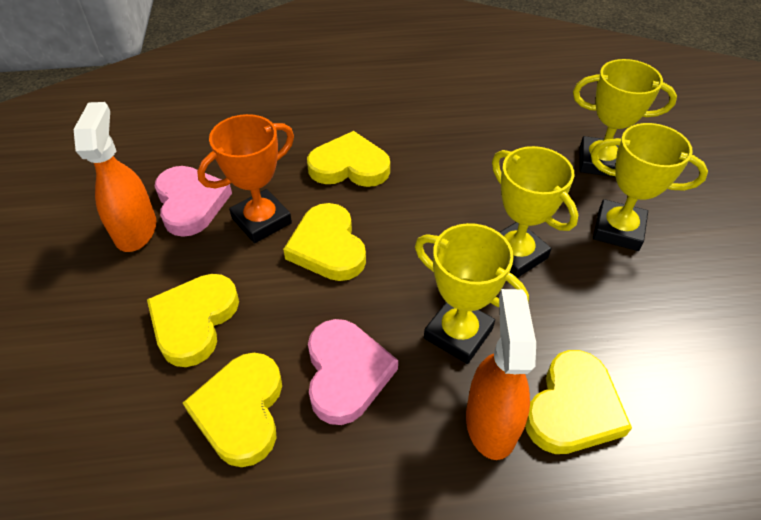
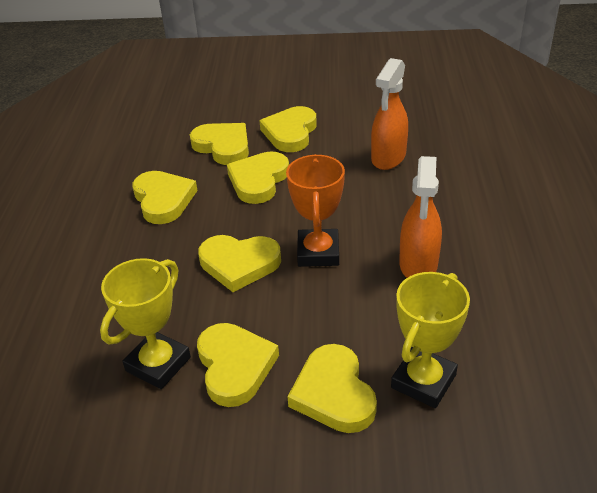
pink heart: 2 -> 0
yellow heart: 5 -> 7
yellow trophy: 4 -> 2

